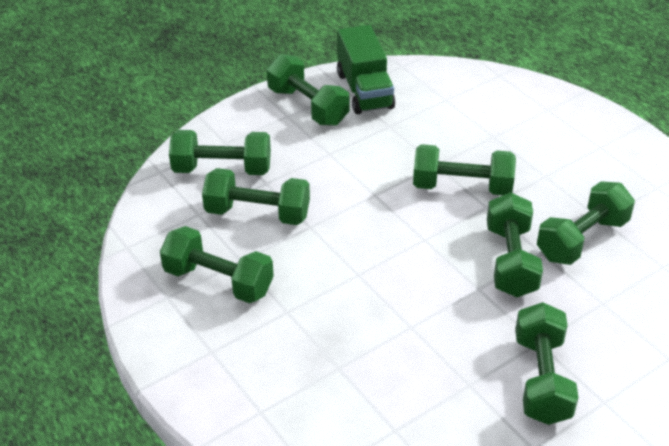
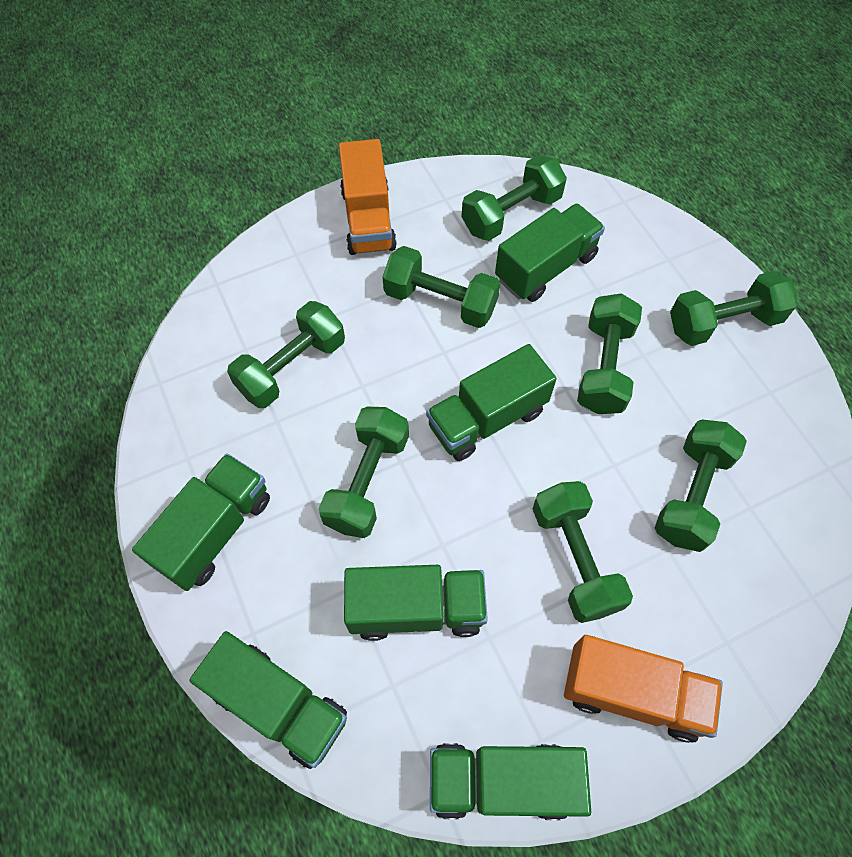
green truck: 1 -> 6
orange truck: 0 -> 2

